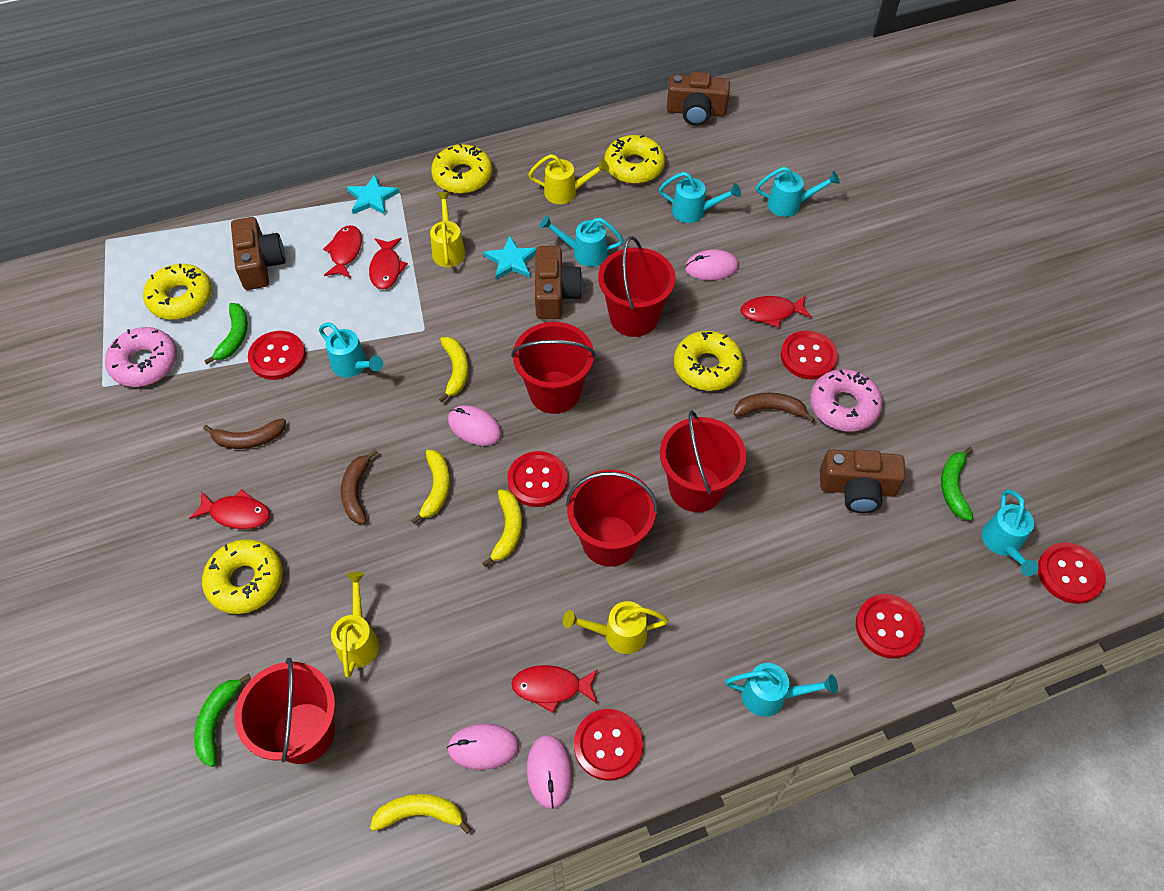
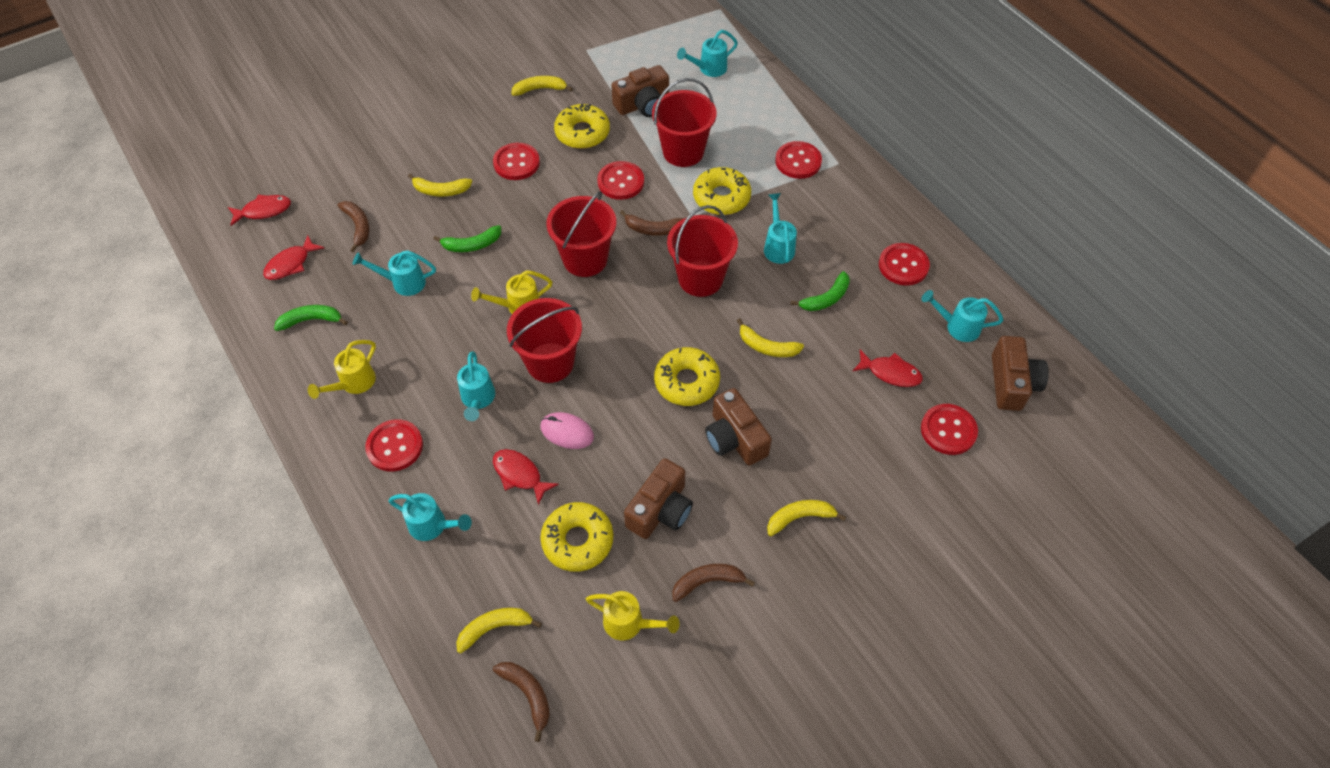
brown banana: 3 -> 4
pink donut: 2 -> 0
pink mouse: 4 -> 1
red bucket: 5 -> 4
red fish: 5 -> 4
turquoise star: 2 -> 0
yellow banana: 4 -> 5
yellow donut: 5 -> 4
yellow watering can: 4 -> 3

